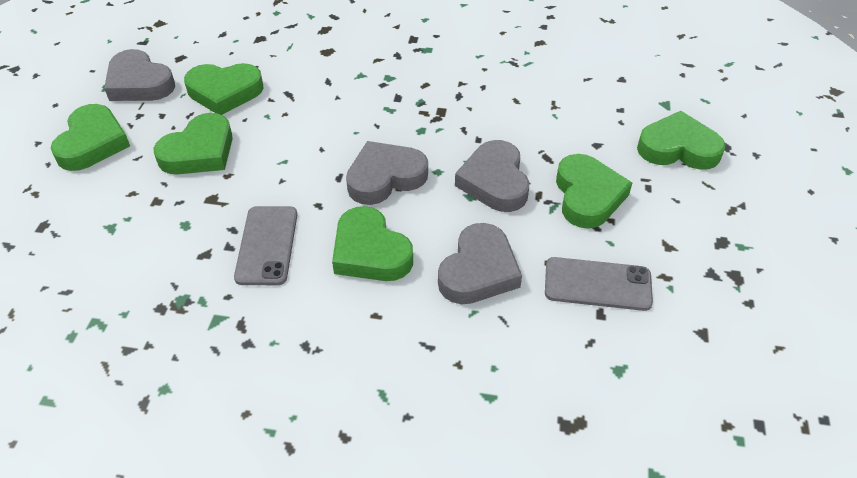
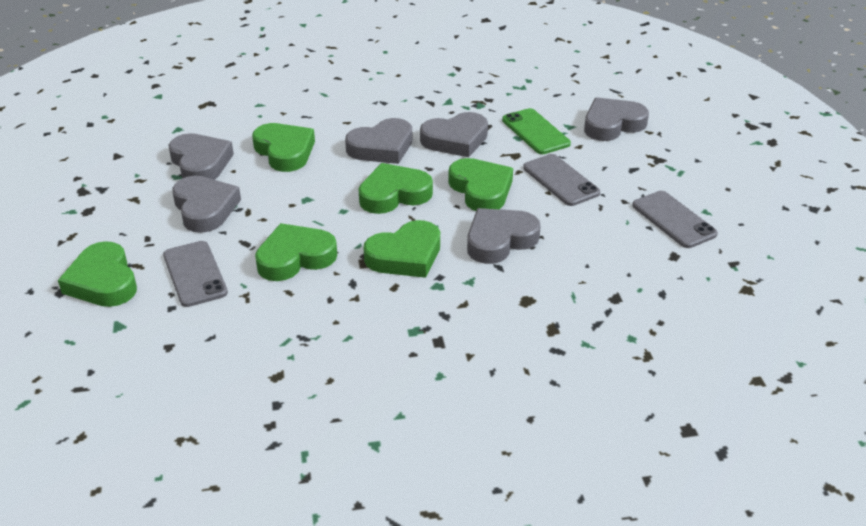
green phone: 0 -> 1
grey heart: 4 -> 6
grey phone: 2 -> 3

